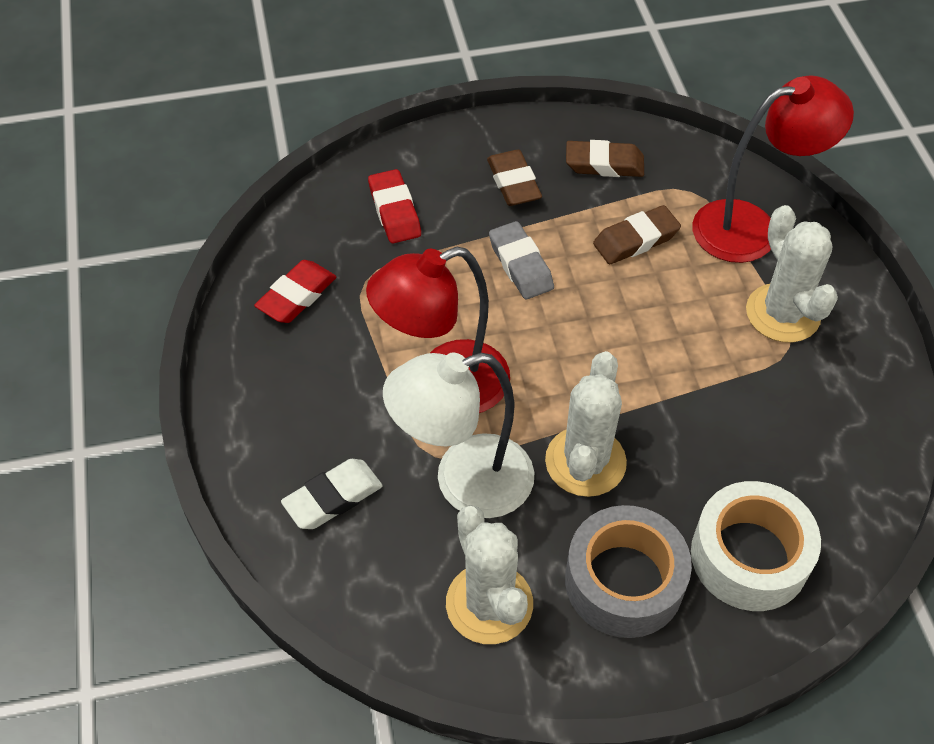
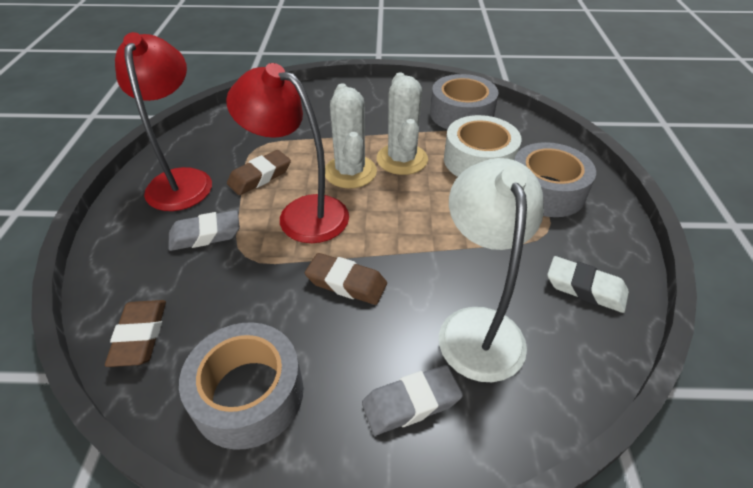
grey eraser: 1 -> 2
grey tape: 1 -> 3
red eraser: 2 -> 0
white cactus: 3 -> 2

